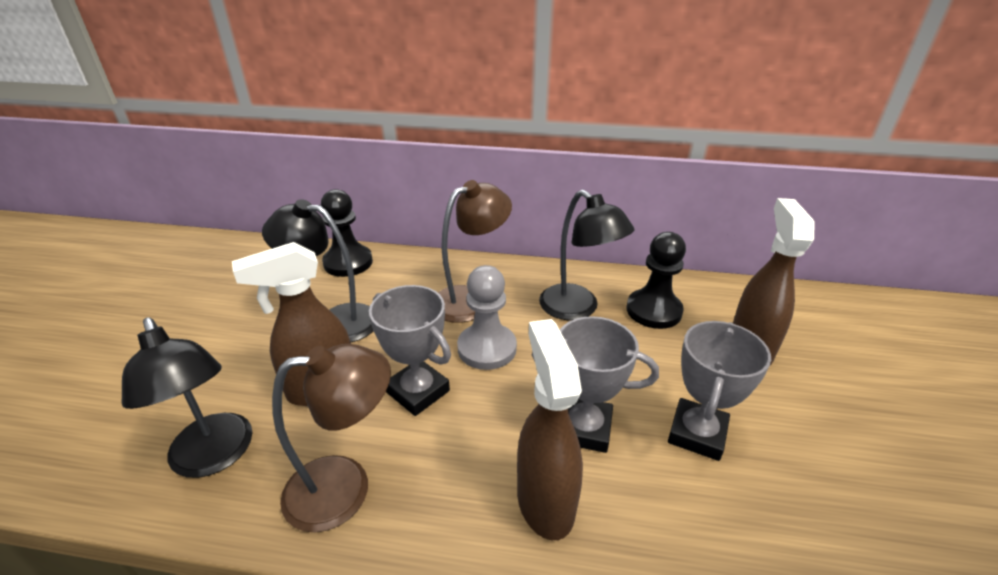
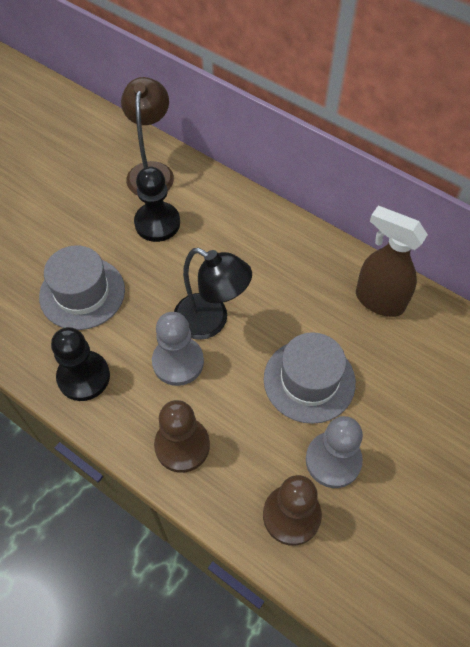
black lamp: 3 -> 1
brown lamp: 2 -> 1
brown pawn: 0 -> 2
brown spray bottle: 3 -> 1
grey hat: 0 -> 2
grey pawn: 1 -> 2
grey trophy: 3 -> 0

